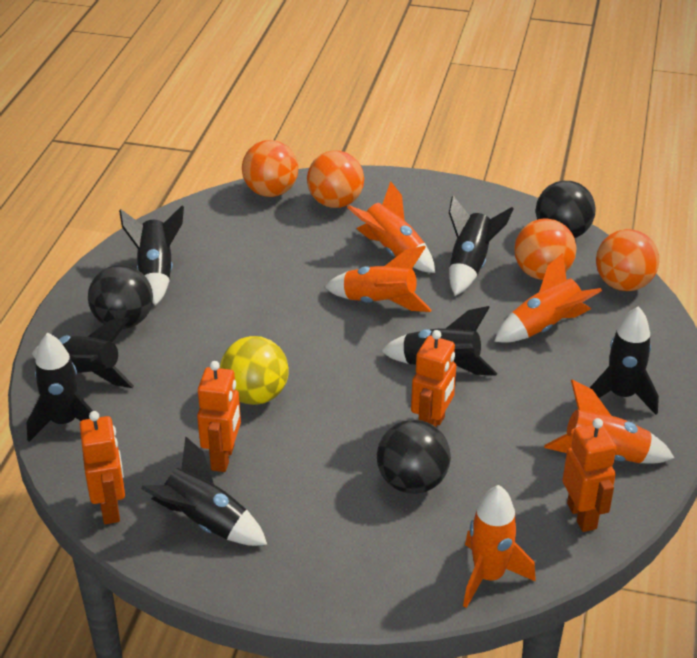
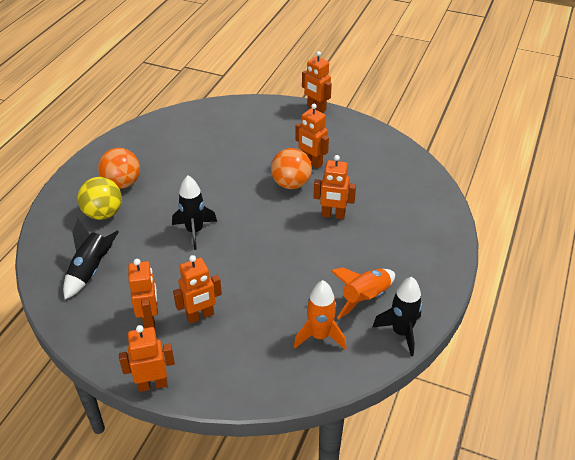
black ball: 3 -> 0
black rocket: 7 -> 3
orange ball: 4 -> 2
orange robot: 4 -> 6
orange rocket: 5 -> 2

